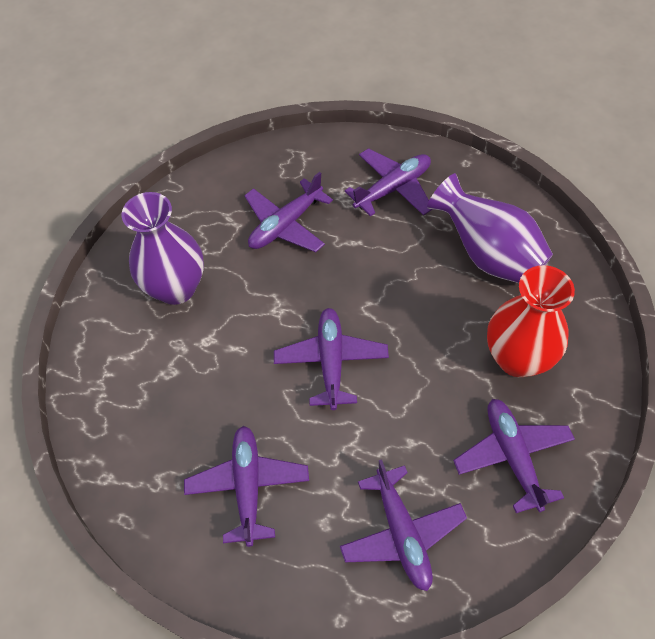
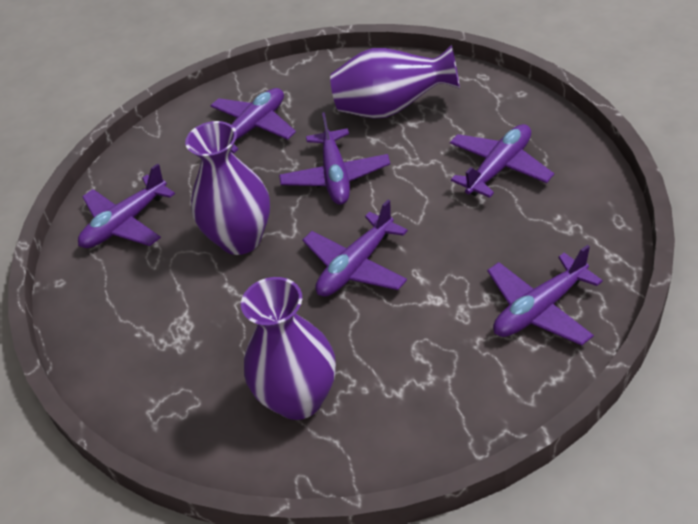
purple vase: 2 -> 3
red vase: 1 -> 0

